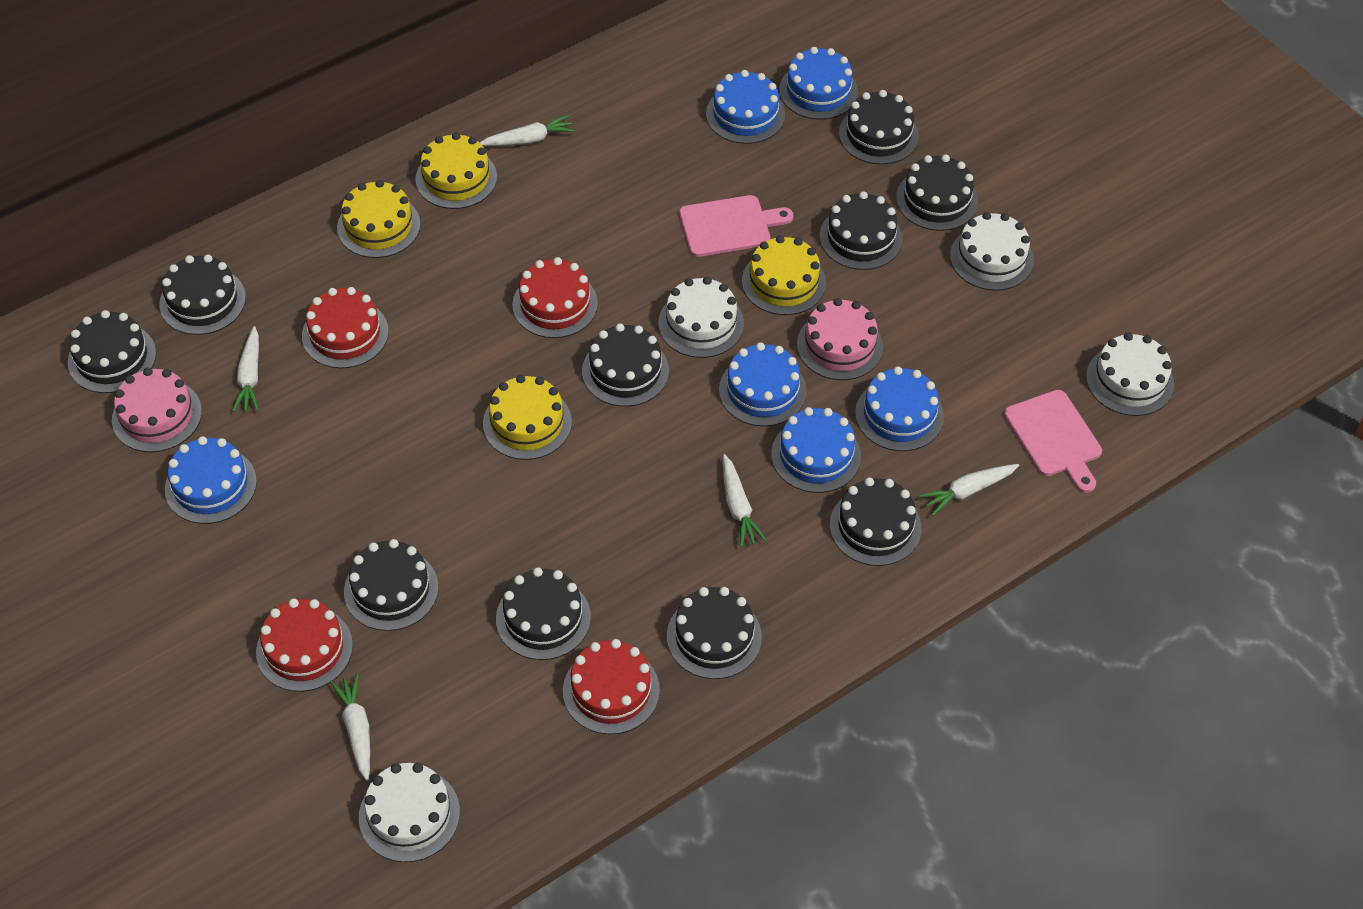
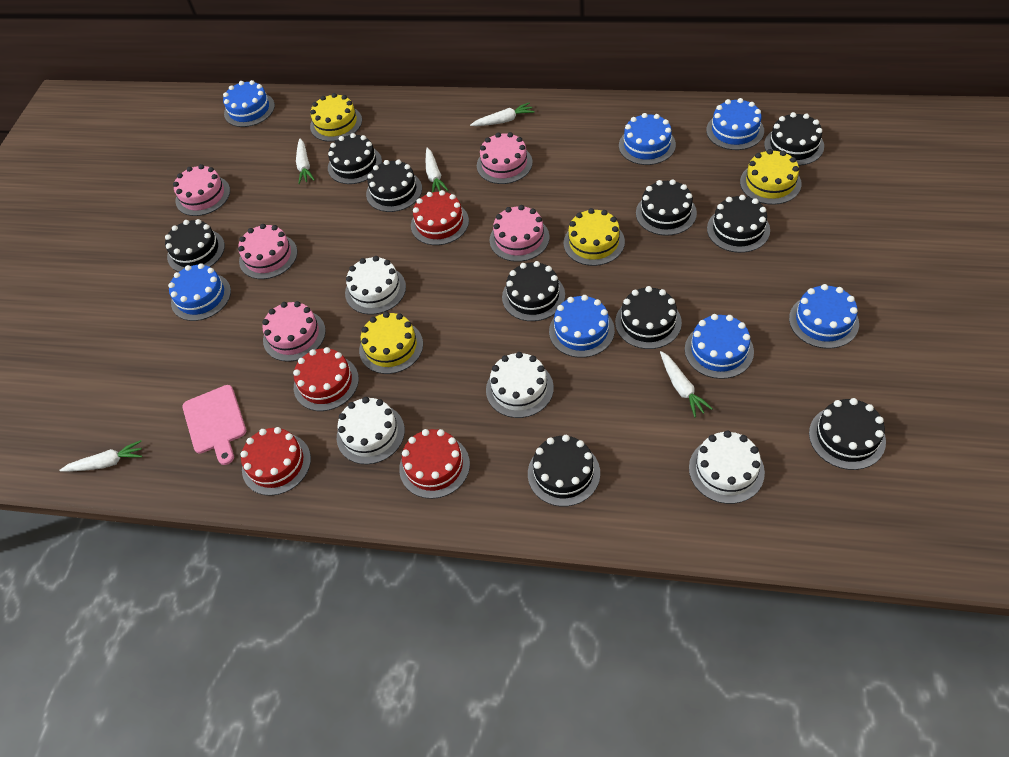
blue cake: 6 -> 7
pink cake: 2 -> 5
pink cutting board: 2 -> 1

